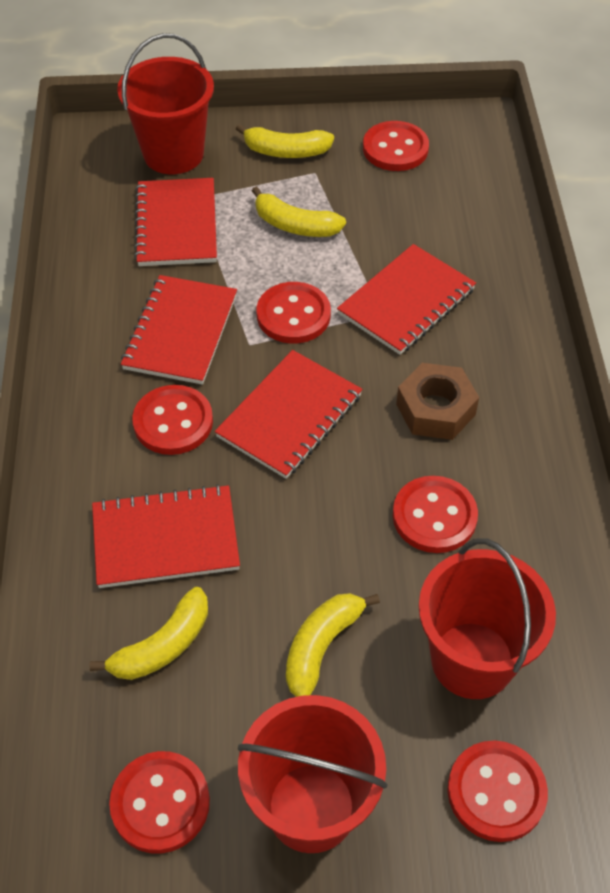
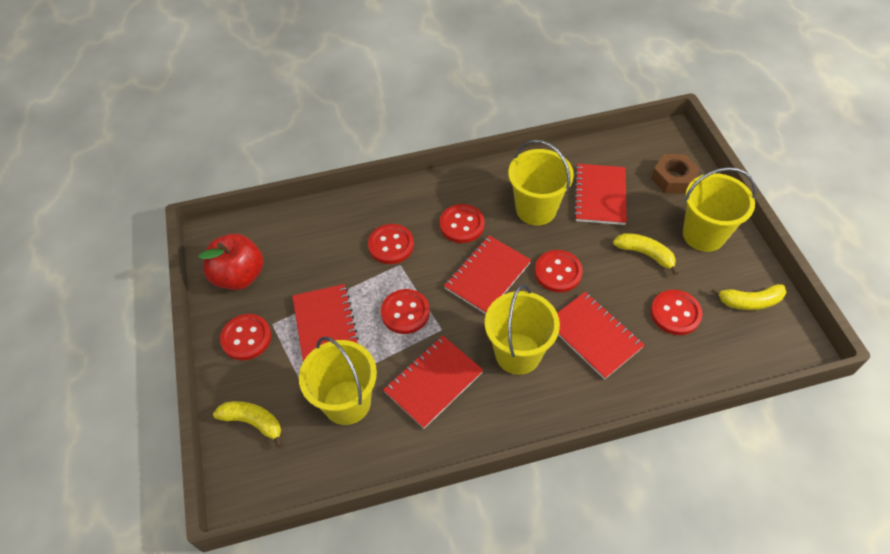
red apple: 0 -> 1
red bucket: 3 -> 0
yellow banana: 4 -> 3
yellow bucket: 0 -> 4

